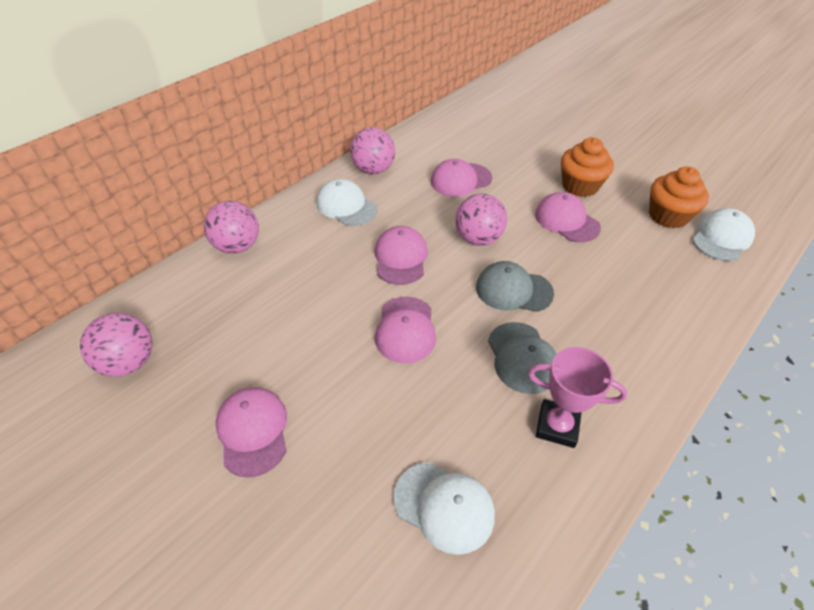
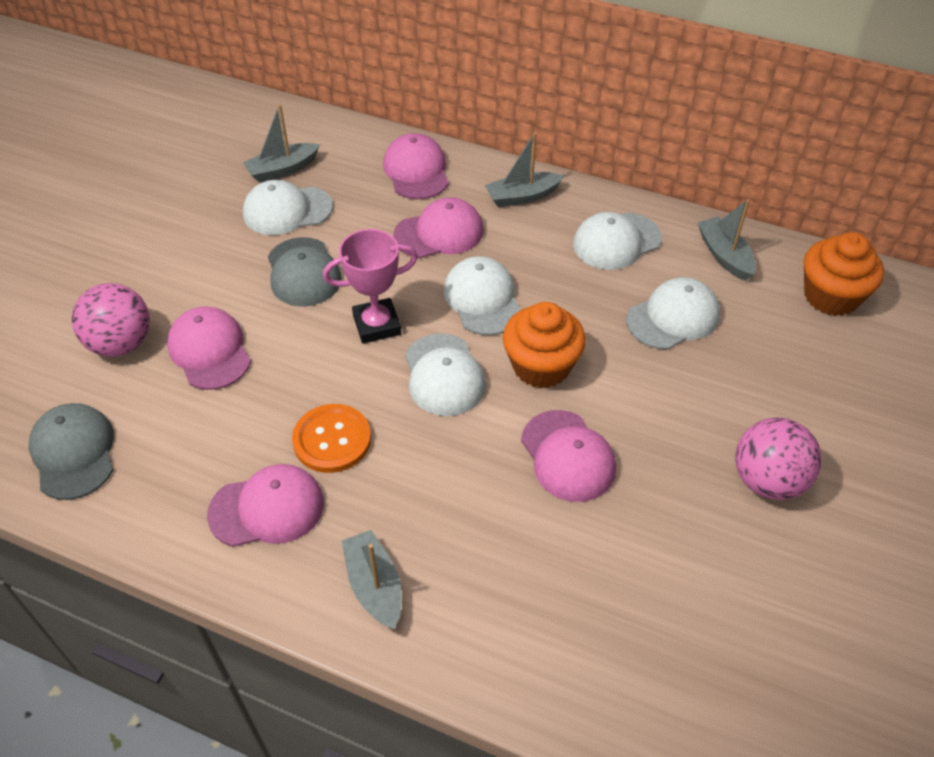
grey boat: 0 -> 4
orange button: 0 -> 1
pink ball: 4 -> 2
white cap: 3 -> 5

